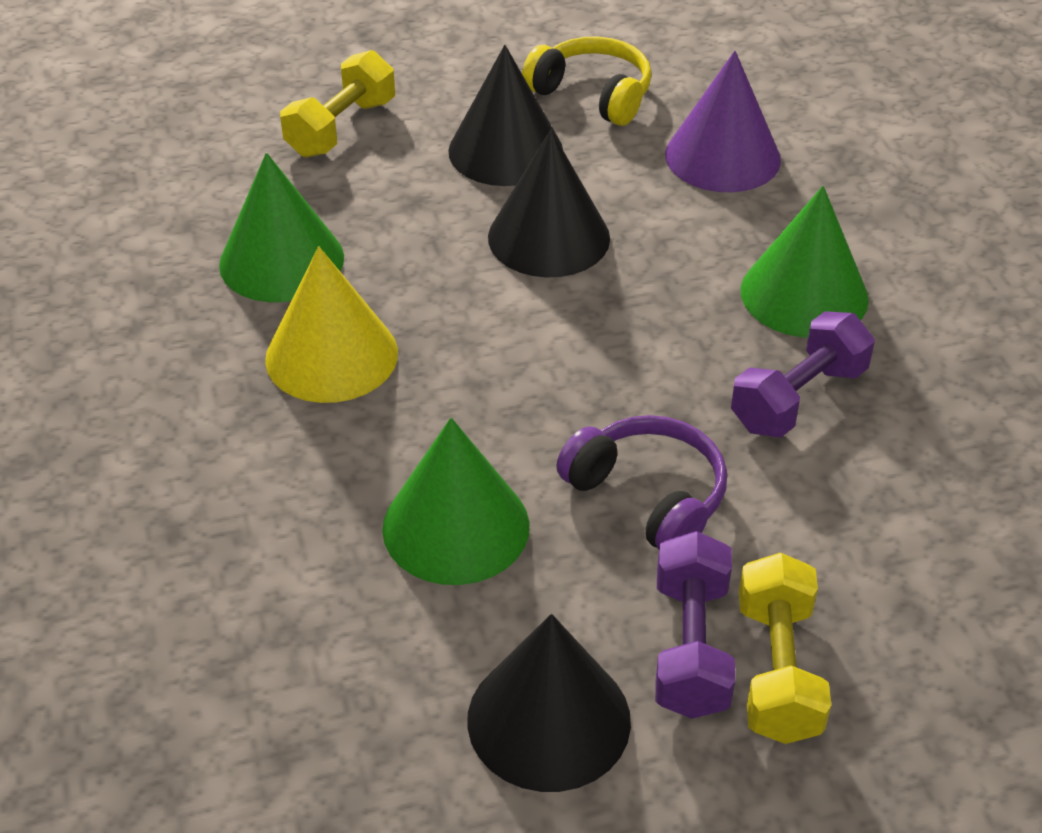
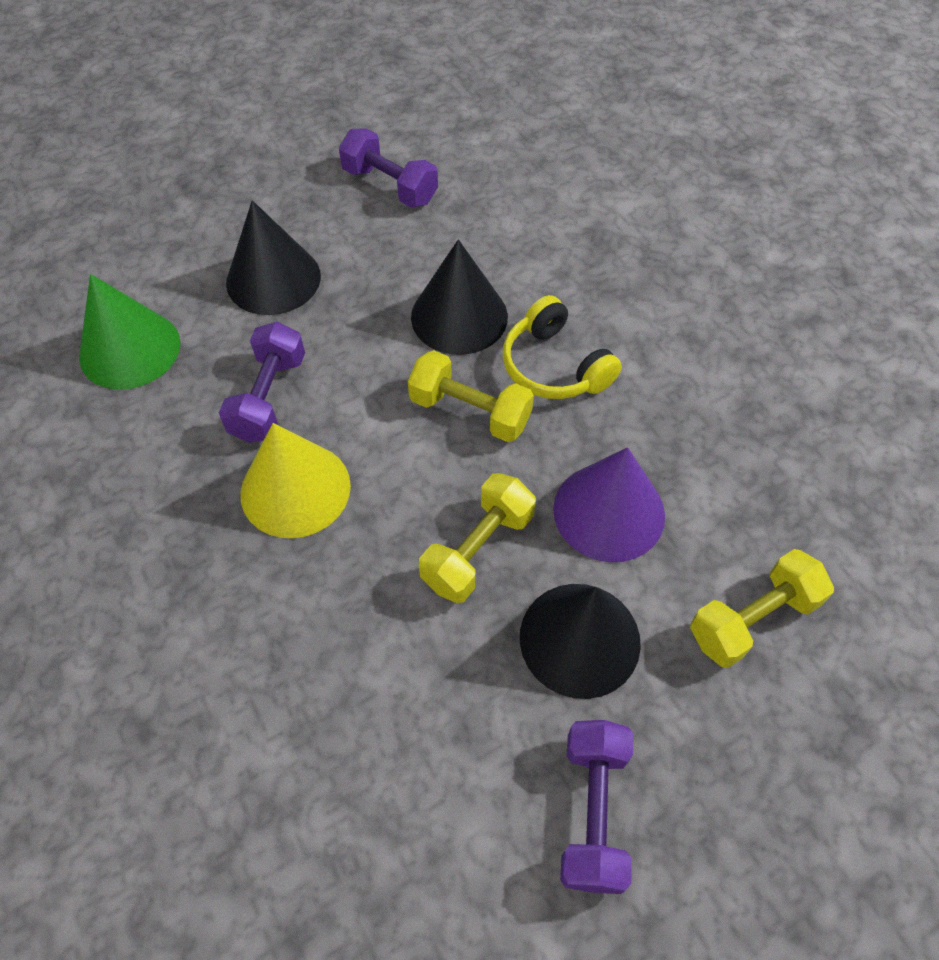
green cone: 3 -> 1
purple dumbbell: 2 -> 3
purple headphones: 1 -> 0
yellow dumbbell: 2 -> 3

